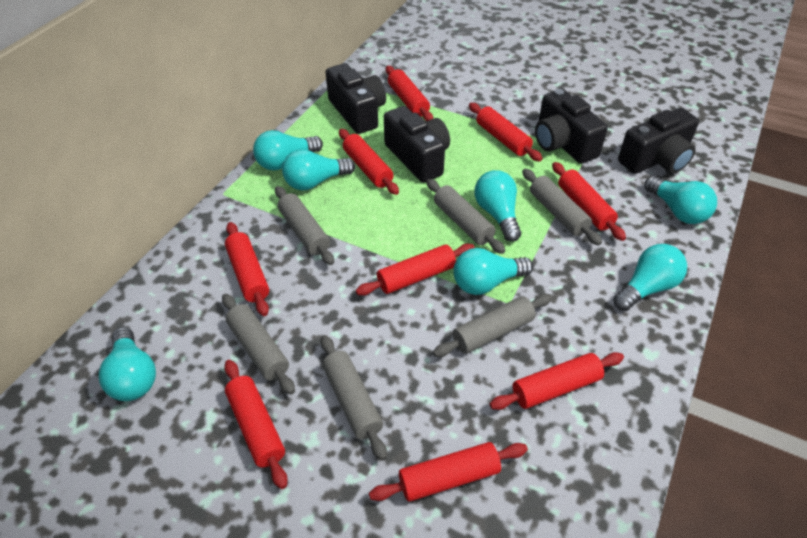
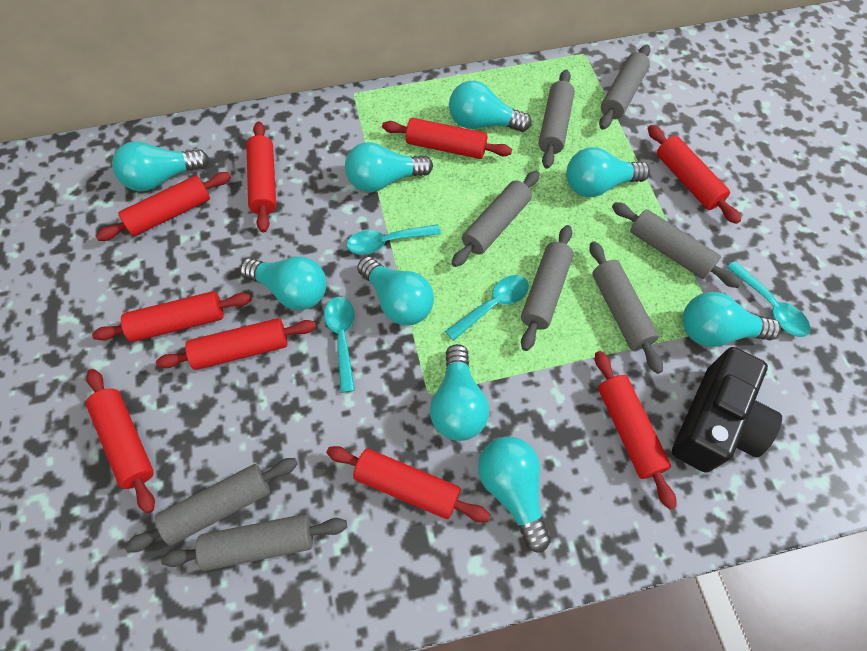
black camera: 4 -> 1
grey rolling pin: 6 -> 8
turquoise light bulb: 7 -> 9
turquoise spoon: 0 -> 4

